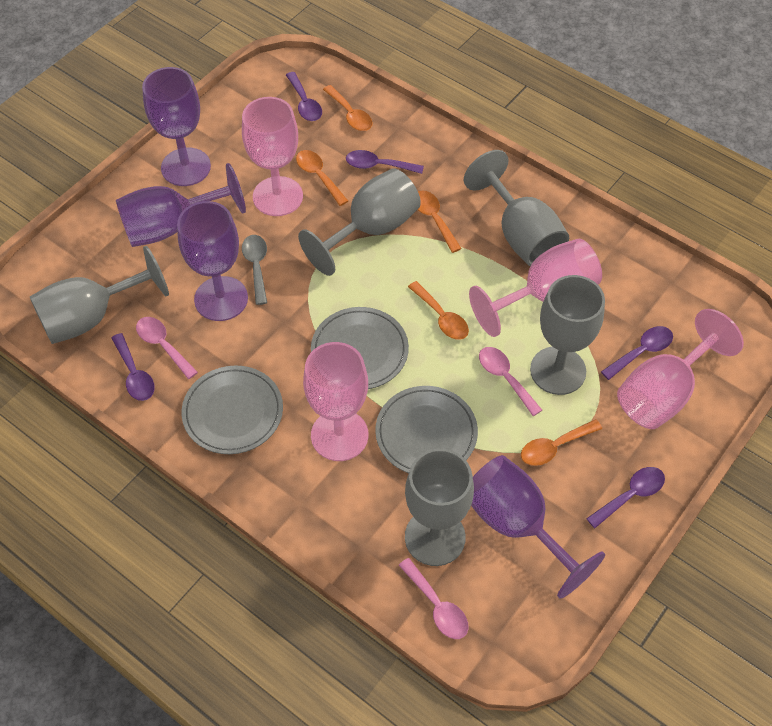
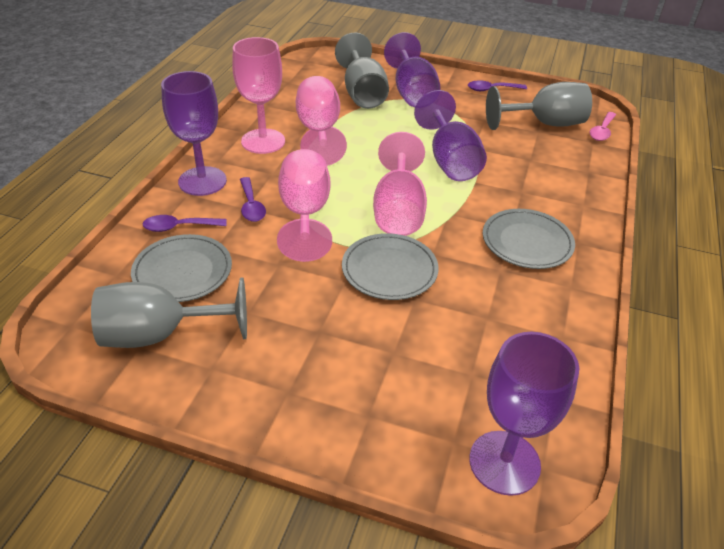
grey goblet: 5 -> 3
grey spoon: 1 -> 0
orange spoon: 5 -> 0
pink spoon: 3 -> 1
purple spoon: 5 -> 3

